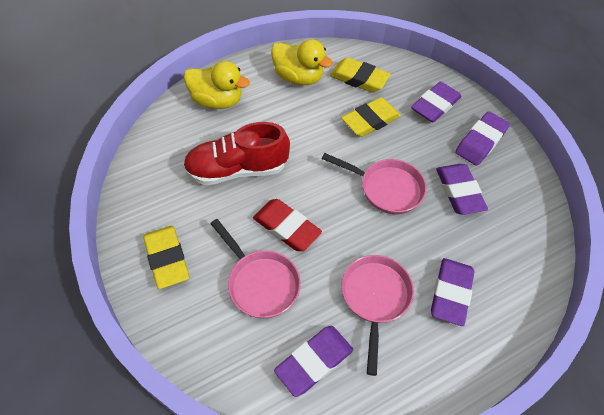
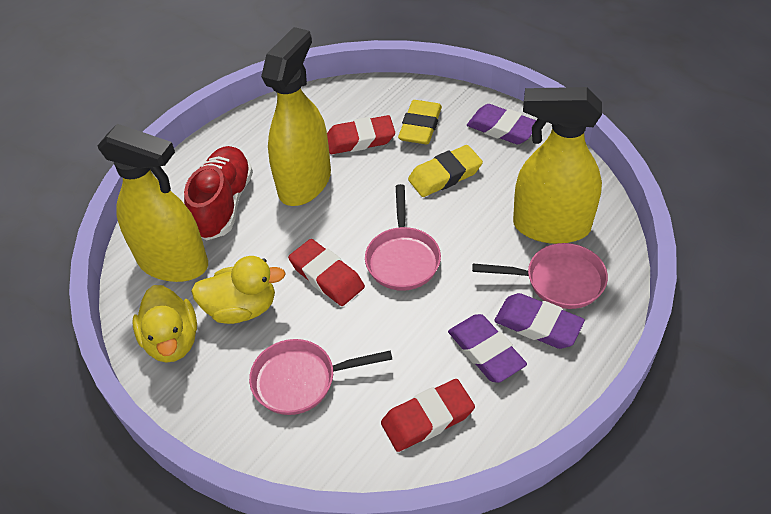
purple eraser: 5 -> 3
red eraser: 1 -> 3
yellow eraser: 3 -> 2
yellow spray bottle: 0 -> 3

